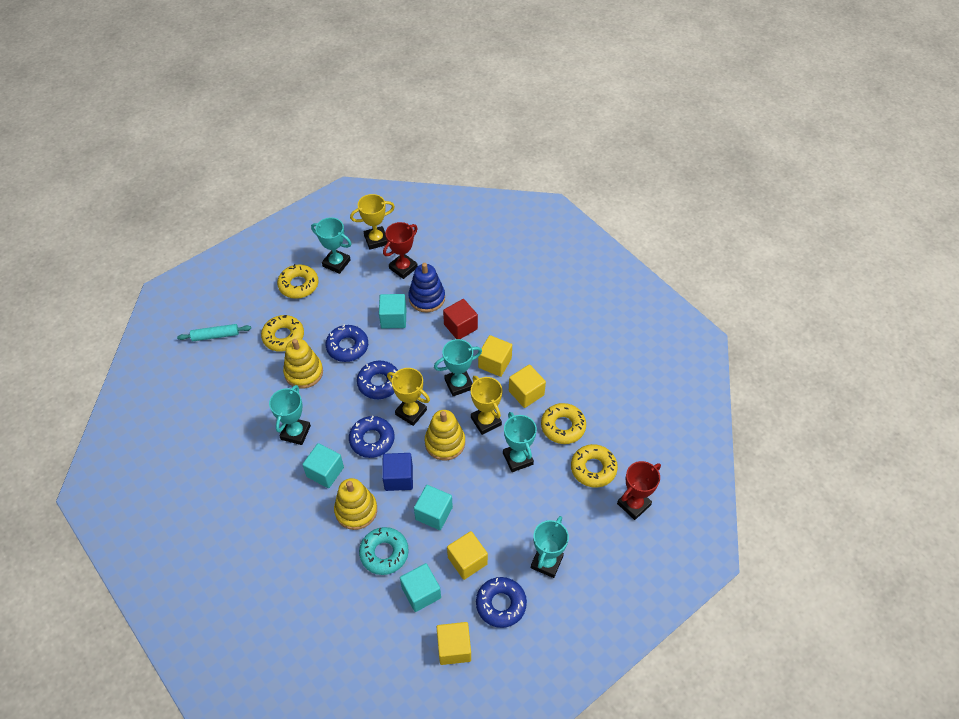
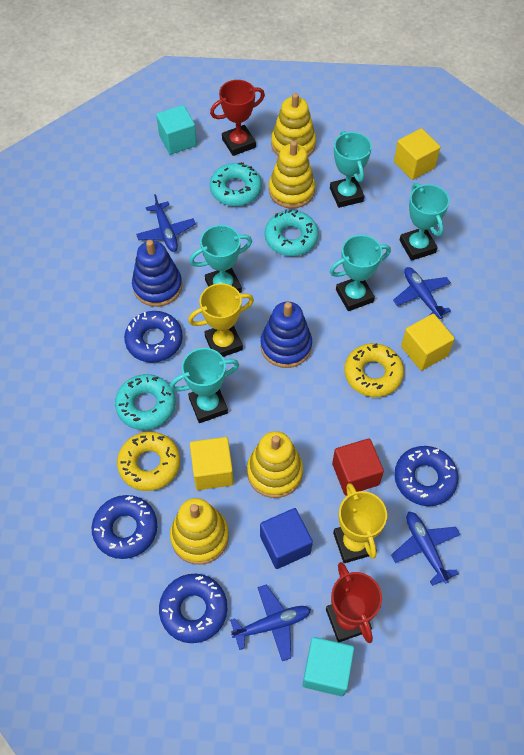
blue plane: 0 -> 4
blue stacking toy: 1 -> 2
turquoise cube: 4 -> 2
turquoise donut: 1 -> 3
turquoise rolling pin: 1 -> 0
yellow cube: 4 -> 3
yellow donut: 4 -> 2
yellow stacking toy: 3 -> 4
yellow trophy: 3 -> 2

